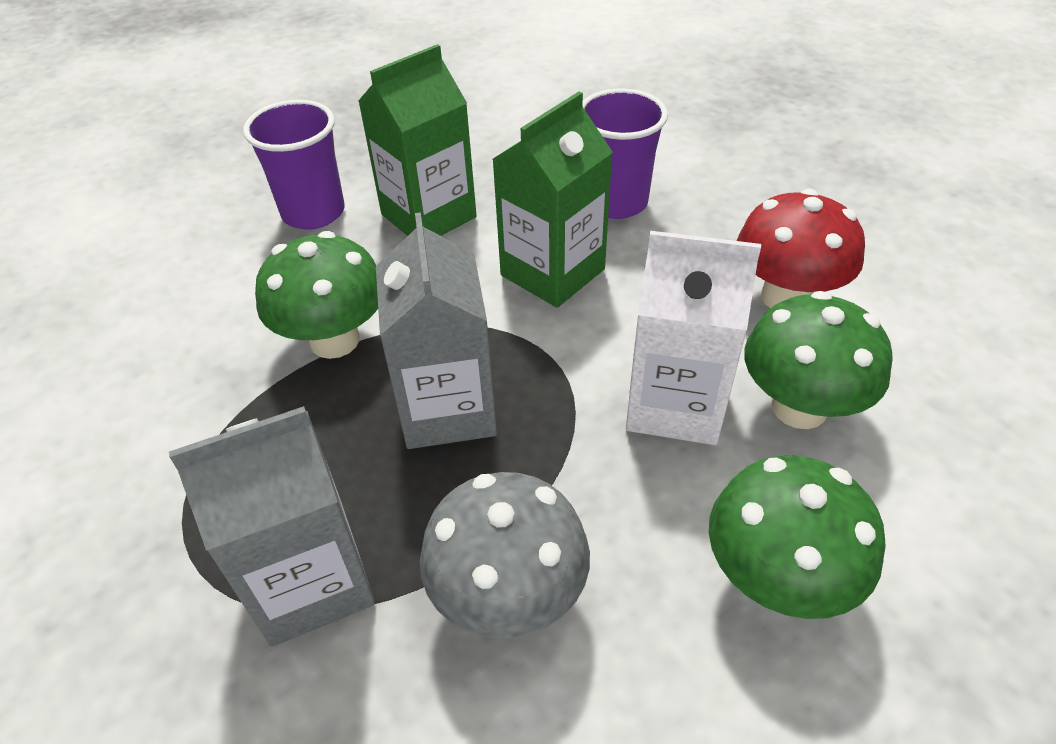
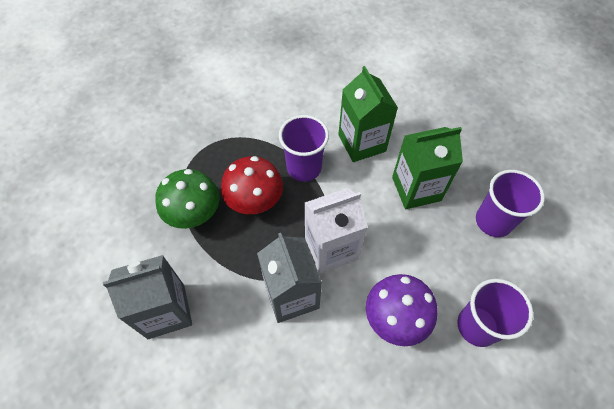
green mushroom: 3 -> 1
grey mushroom: 1 -> 0
purple cup: 2 -> 3
purple mushroom: 0 -> 1

